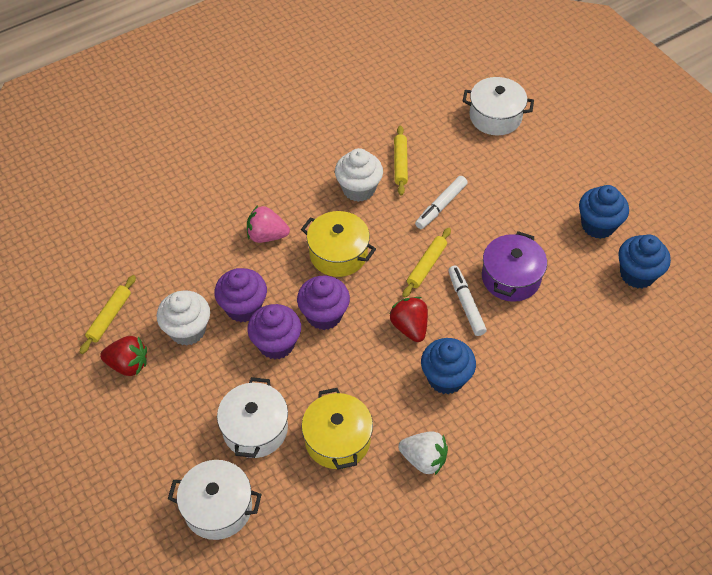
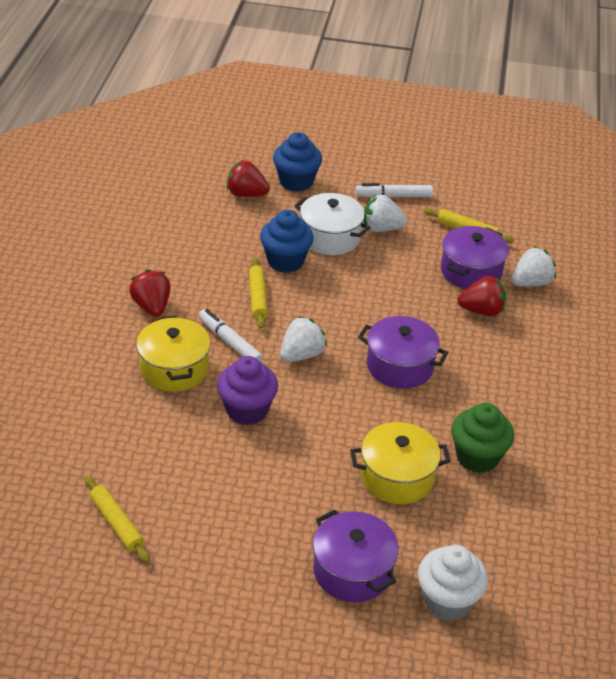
blue cupcake: 3 -> 2
green cupcake: 0 -> 1
pink strawberry: 1 -> 0
purple cupcake: 3 -> 1
purple pot: 1 -> 3
red strawberry: 2 -> 3
white cupcake: 2 -> 1
white pot: 3 -> 1
white strawberry: 1 -> 3

